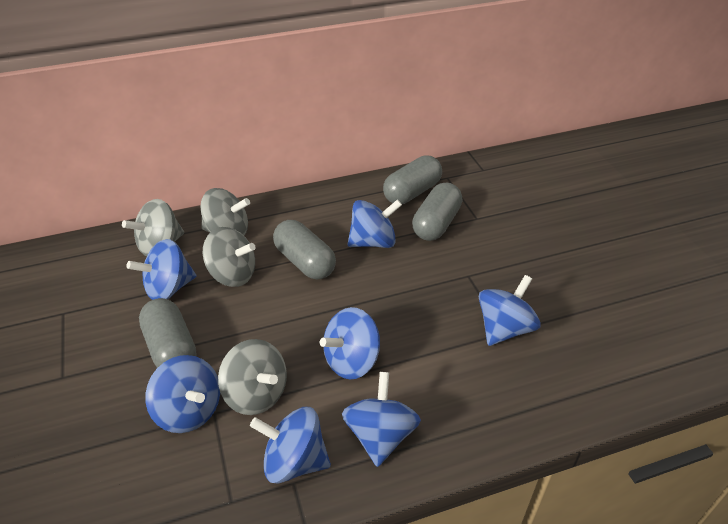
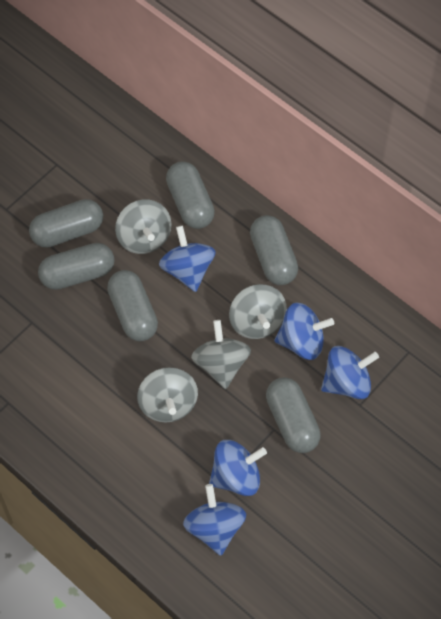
blue spinning top: 7 -> 5
grey capsule: 4 -> 6

